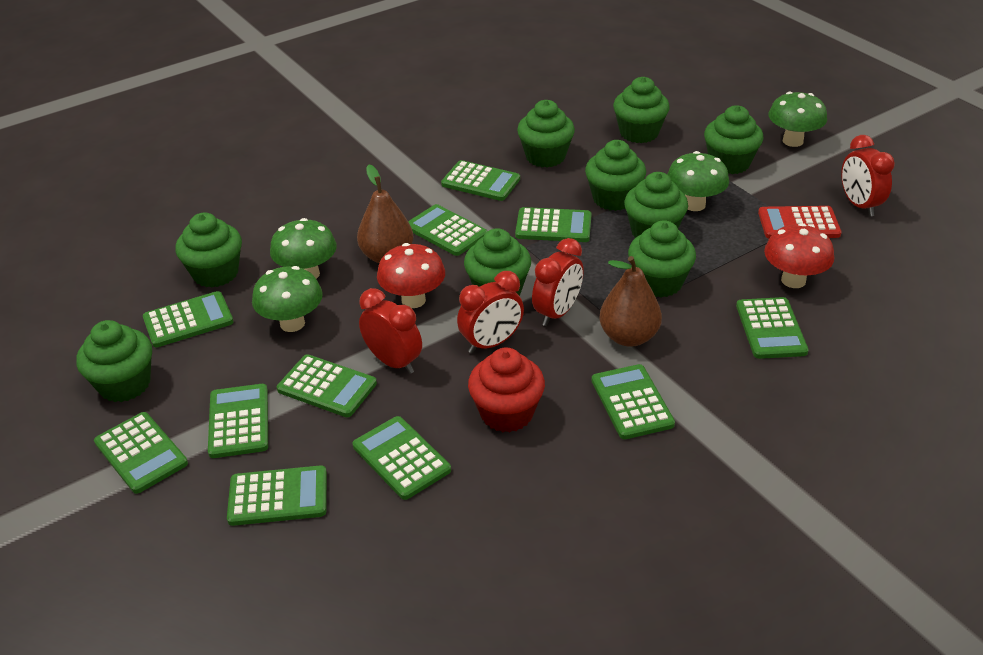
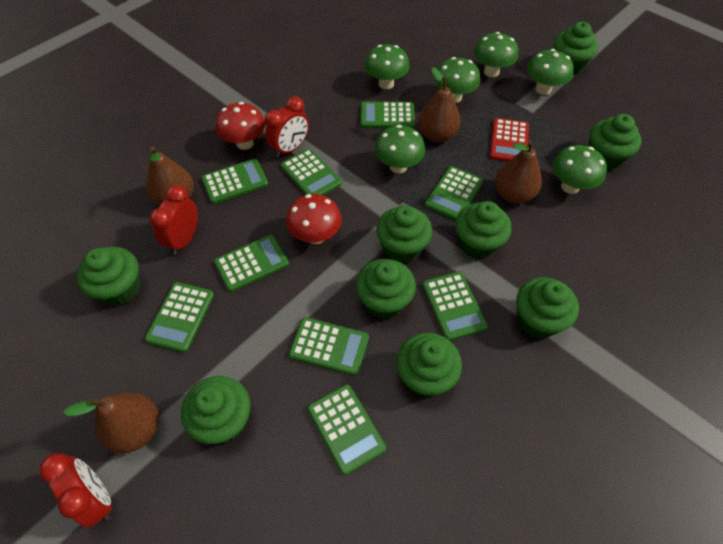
brown pear: 2 -> 4
green calculator: 11 -> 9
green mushroom: 4 -> 6
red clock: 4 -> 3
red cupcake: 1 -> 0

